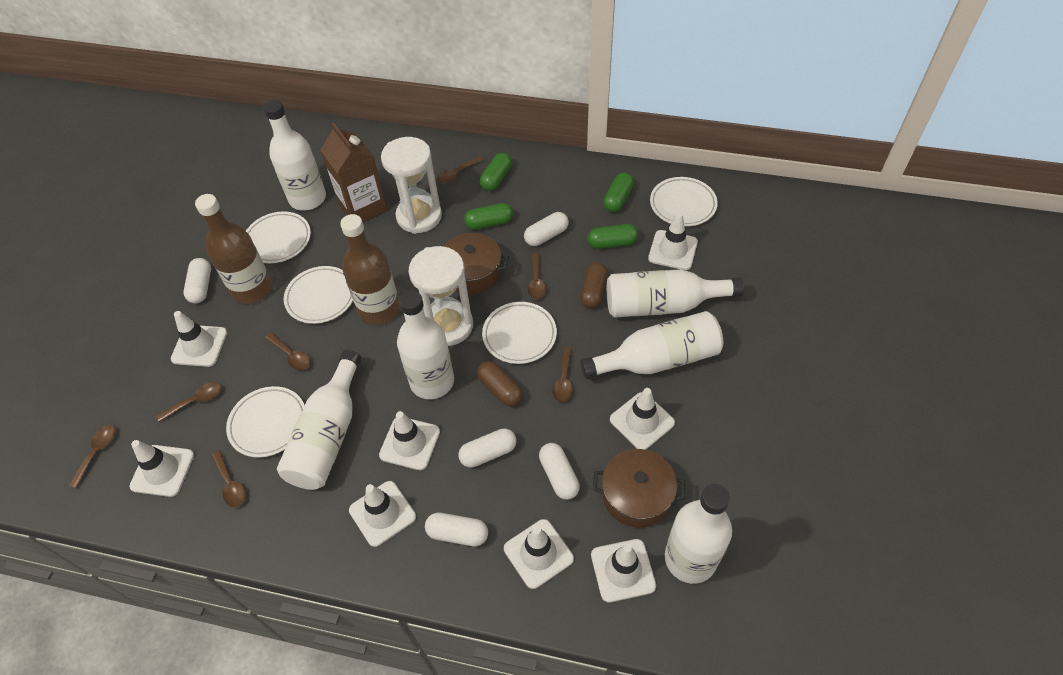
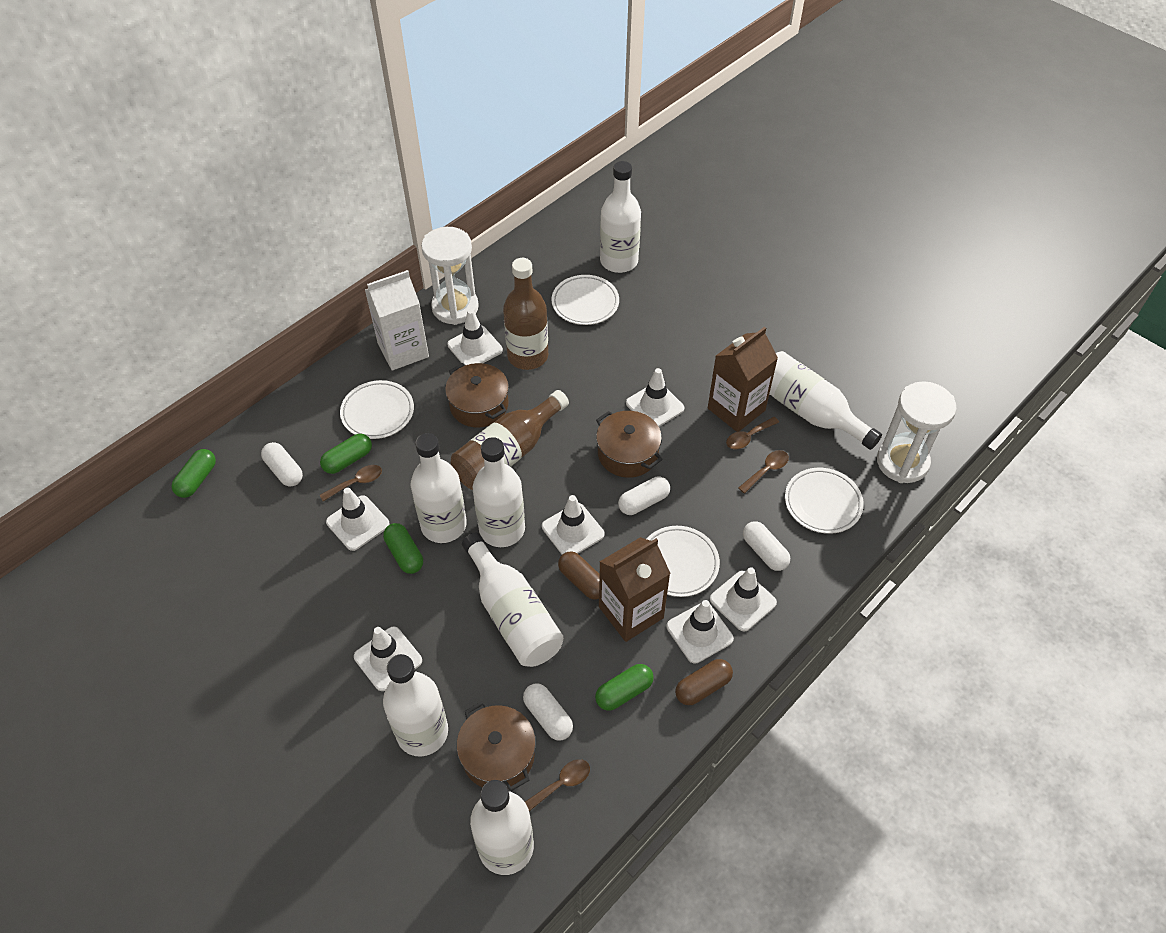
brown carton: 1 -> 2
brown pot: 2 -> 3
brown spoon: 7 -> 4
white bottle: 6 -> 7
white capsule: 5 -> 4
white carton: 0 -> 1
white plate: 5 -> 4
white traffic cone: 8 -> 7

